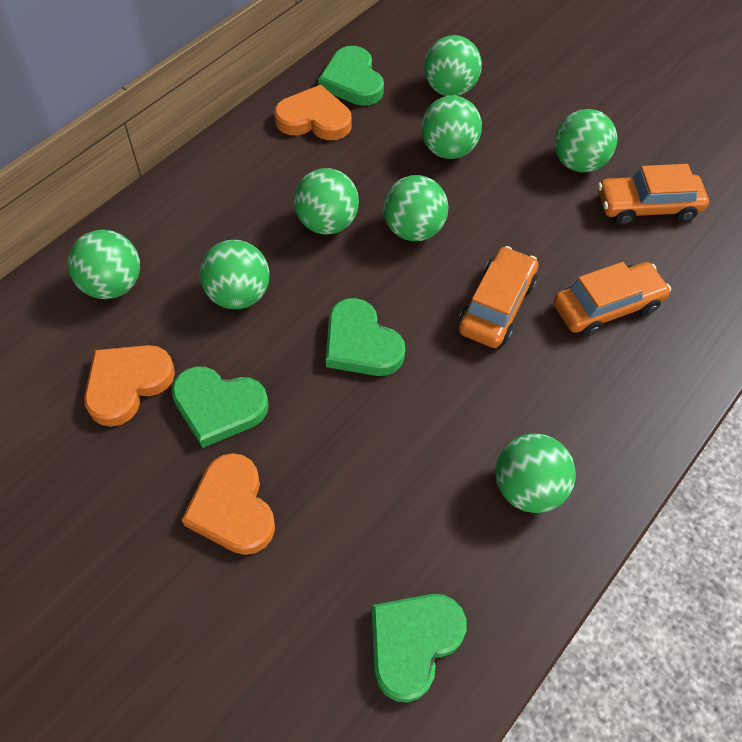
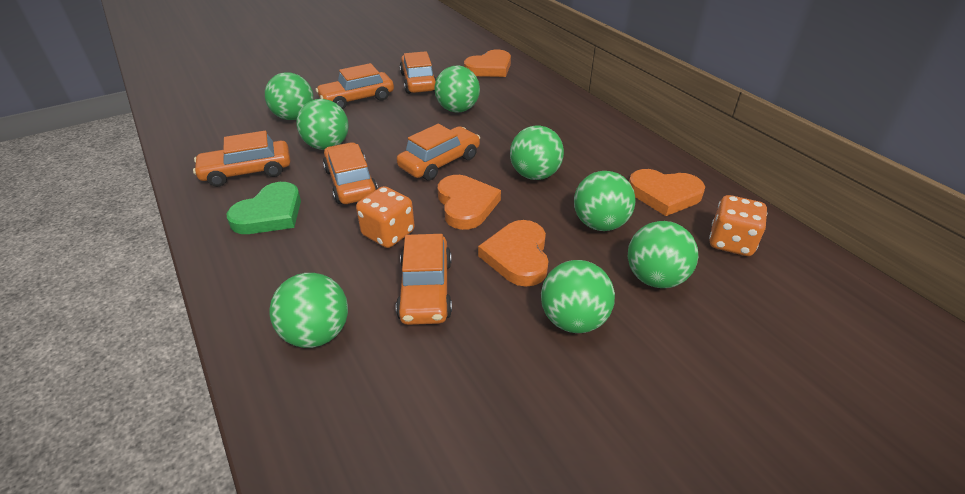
green heart: 4 -> 1
orange car: 3 -> 6
orange dice: 0 -> 2
orange heart: 3 -> 4

